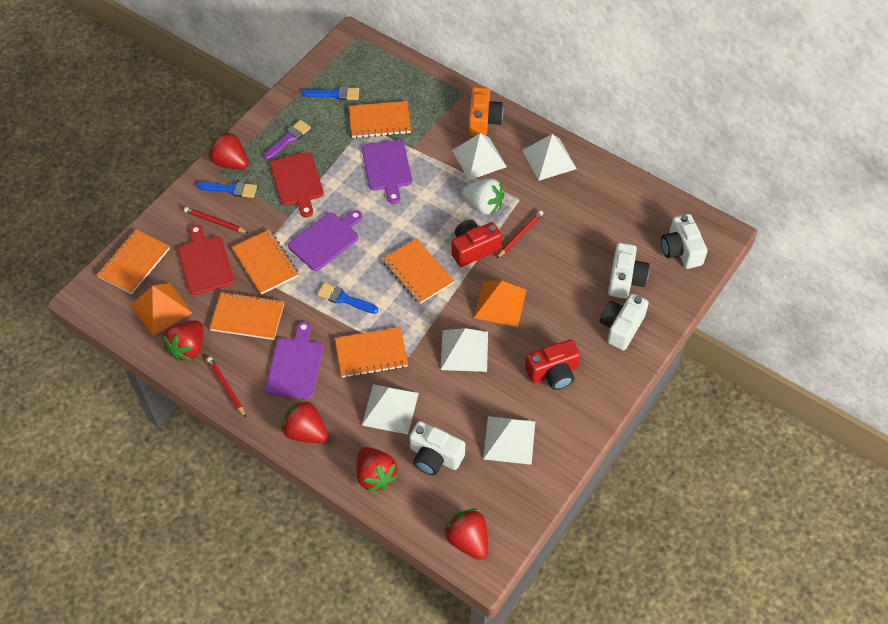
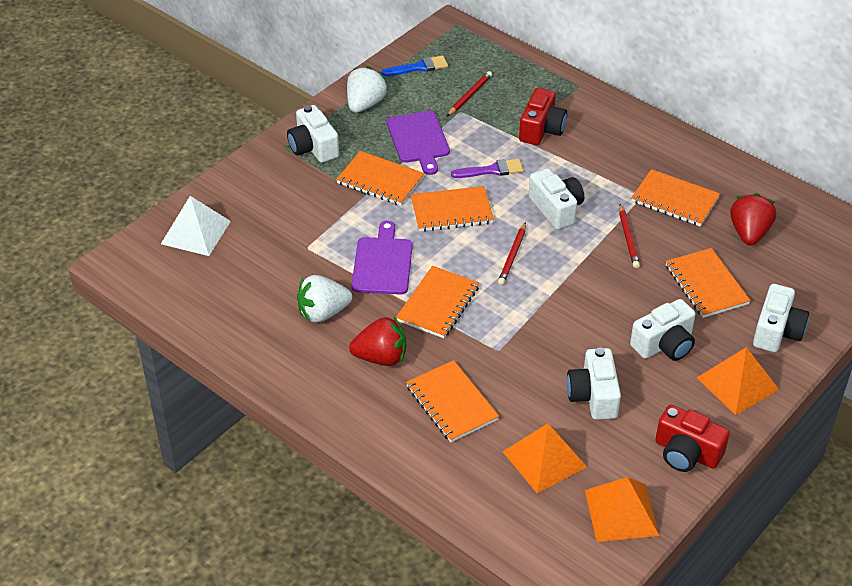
blue brush: 3 -> 1
orange camera: 1 -> 0
orange pyramid: 2 -> 3
purple cutting board: 3 -> 2
red cutting board: 2 -> 0
red strawberry: 5 -> 2
white camera: 4 -> 5
white pyramid: 5 -> 1
white strawberry: 1 -> 2

